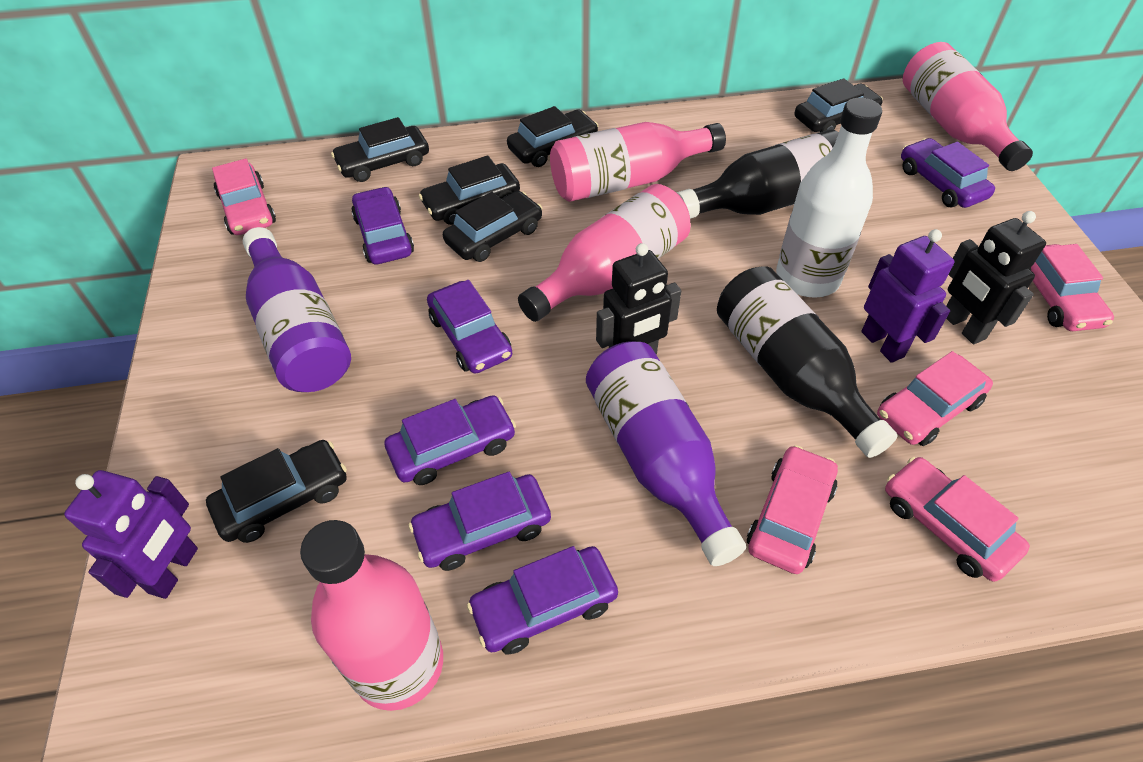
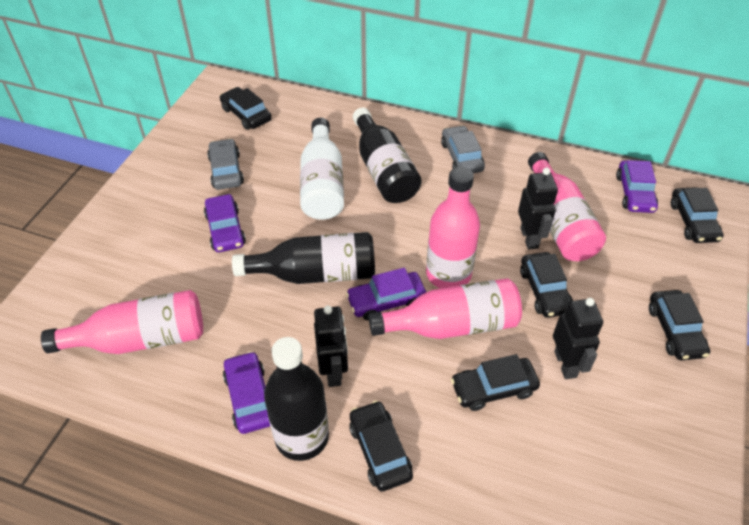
black bottle: 2 -> 3
black robot: 2 -> 3
grey car: 0 -> 2
pink car: 5 -> 0
purple bottle: 2 -> 0
purple car: 6 -> 4
purple robot: 2 -> 0

